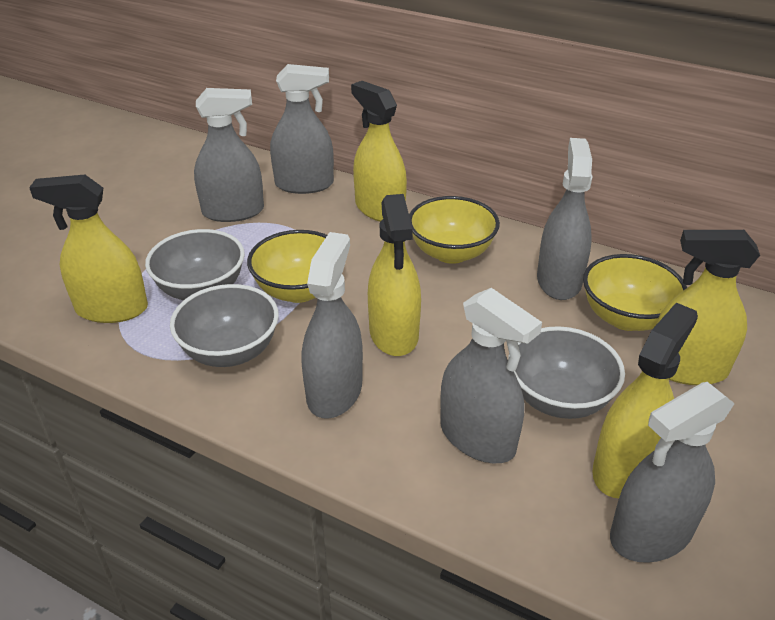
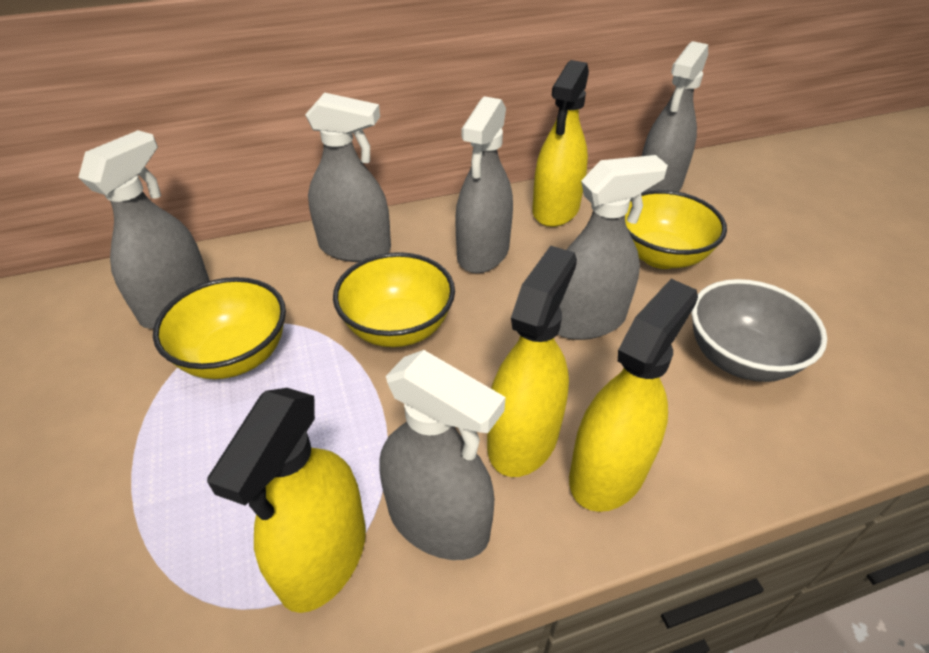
grey bowl: 3 -> 1
yellow spray bottle: 5 -> 4

